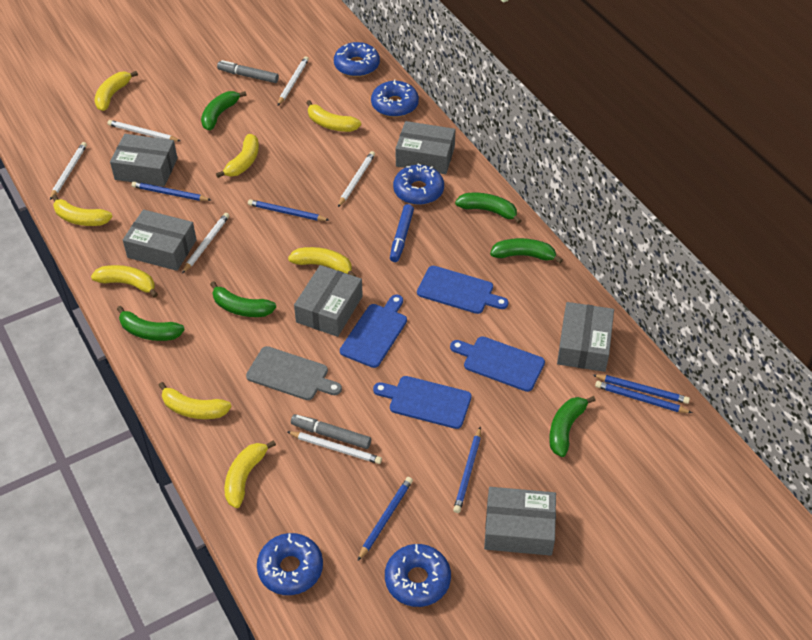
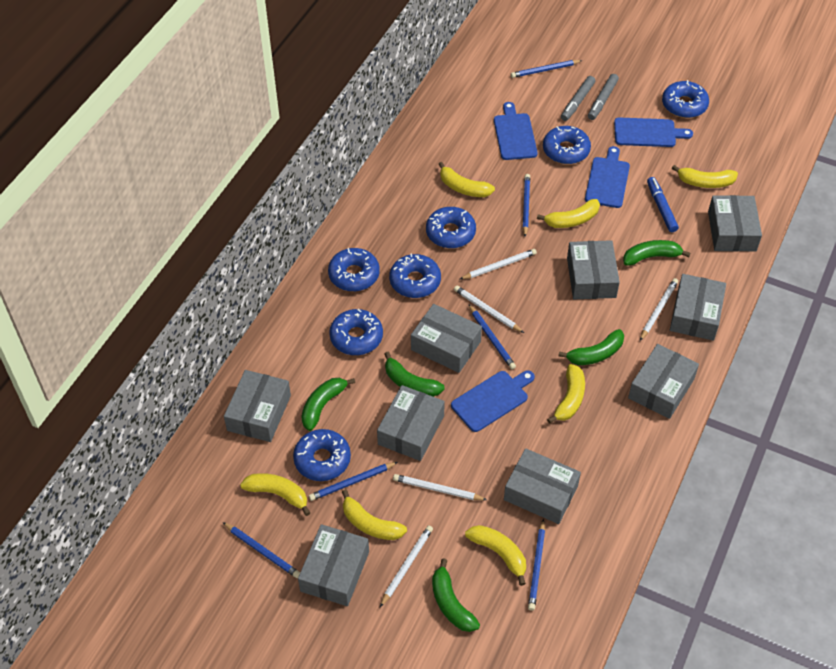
blue donut: 5 -> 7
green banana: 6 -> 5
grey box: 6 -> 9
grey cutting board: 1 -> 0
white pencil: 6 -> 5
yellow banana: 8 -> 7

